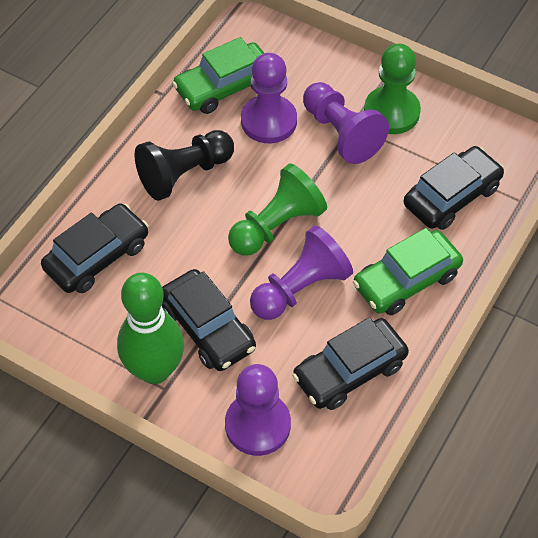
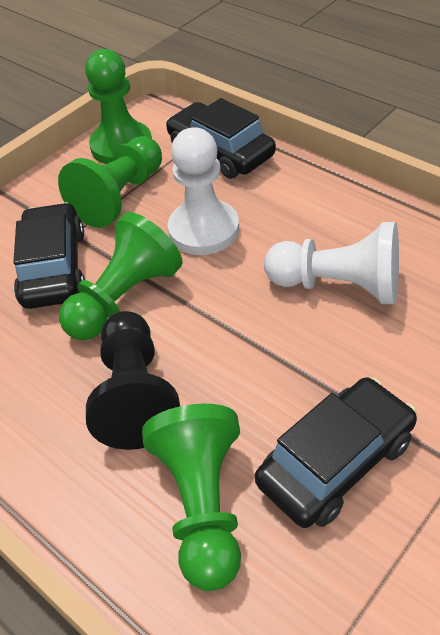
black car: 4 -> 3
green bowling pin: 1 -> 0
green car: 2 -> 0
green pawn: 2 -> 4
purple pawn: 4 -> 0
white pawn: 0 -> 2

